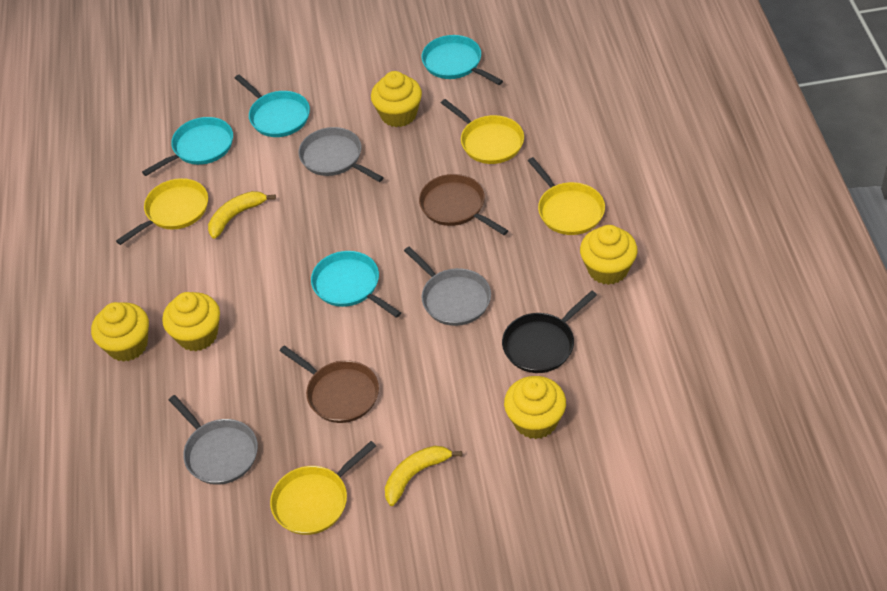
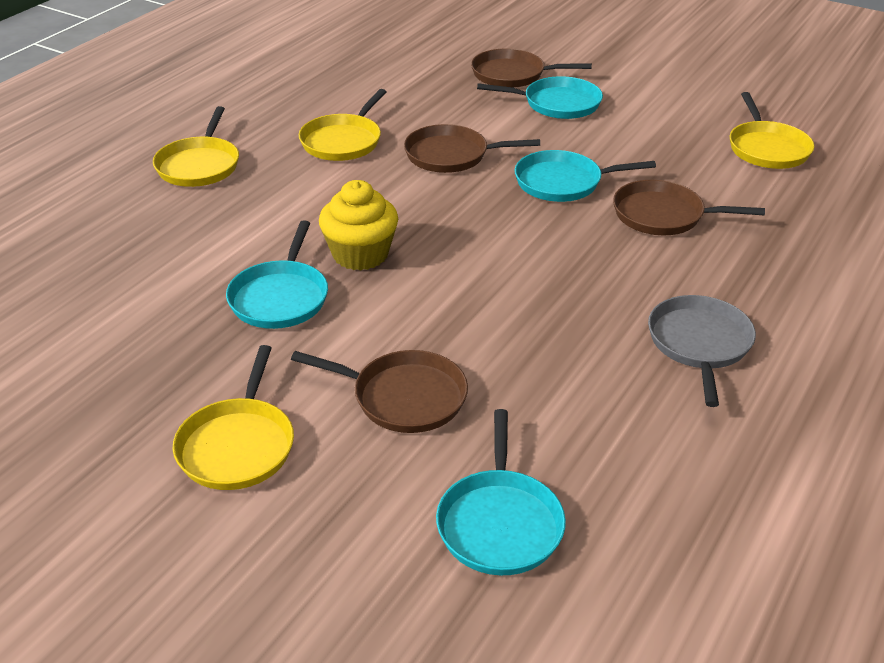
black pan: 1 -> 0
brown pan: 2 -> 4
grey pan: 3 -> 1
yellow banana: 2 -> 0
yellow cupcake: 5 -> 1

